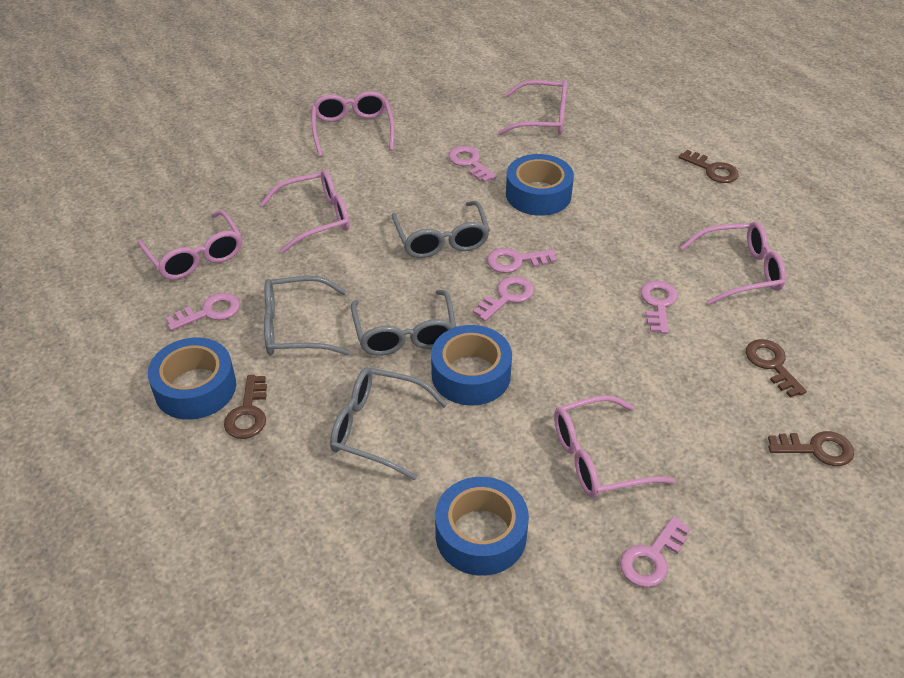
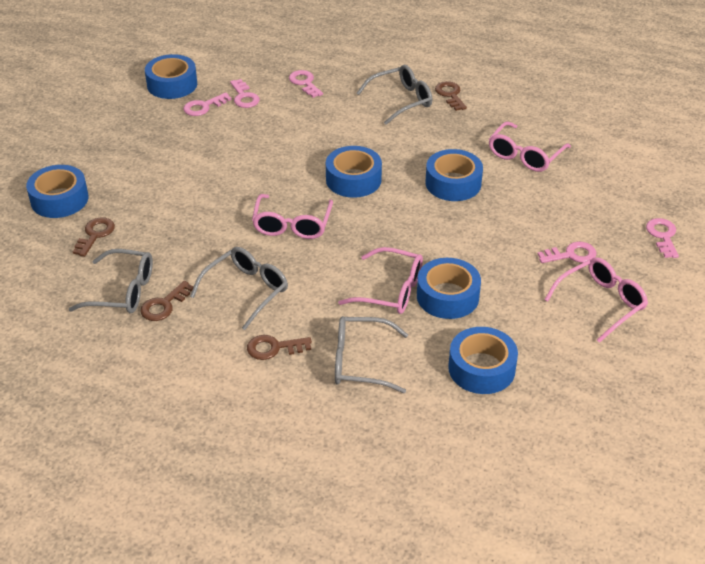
blue tape: 4 -> 6
pink glasses: 6 -> 4
pink key: 6 -> 5

